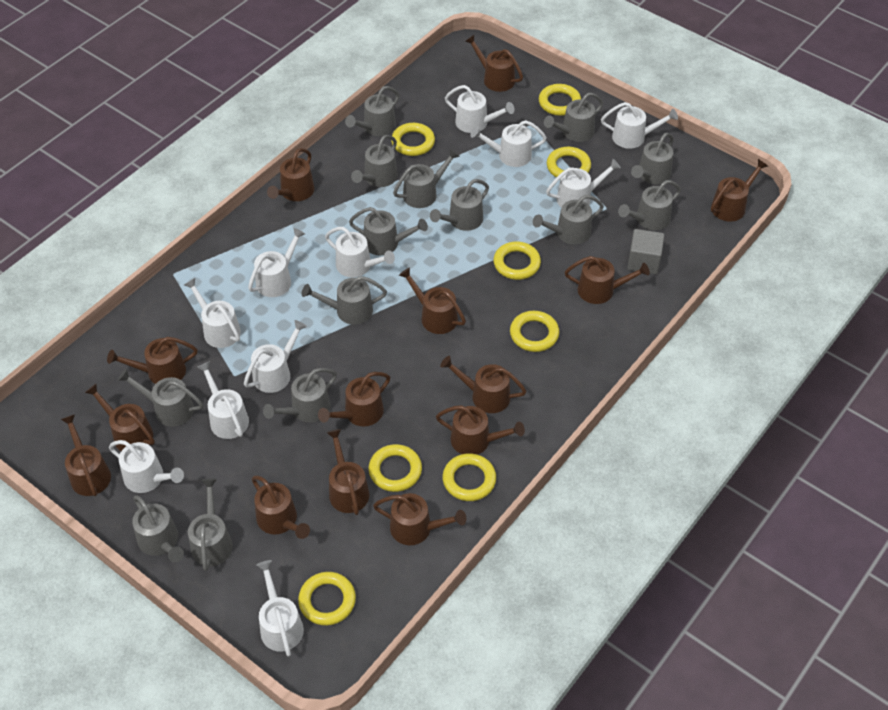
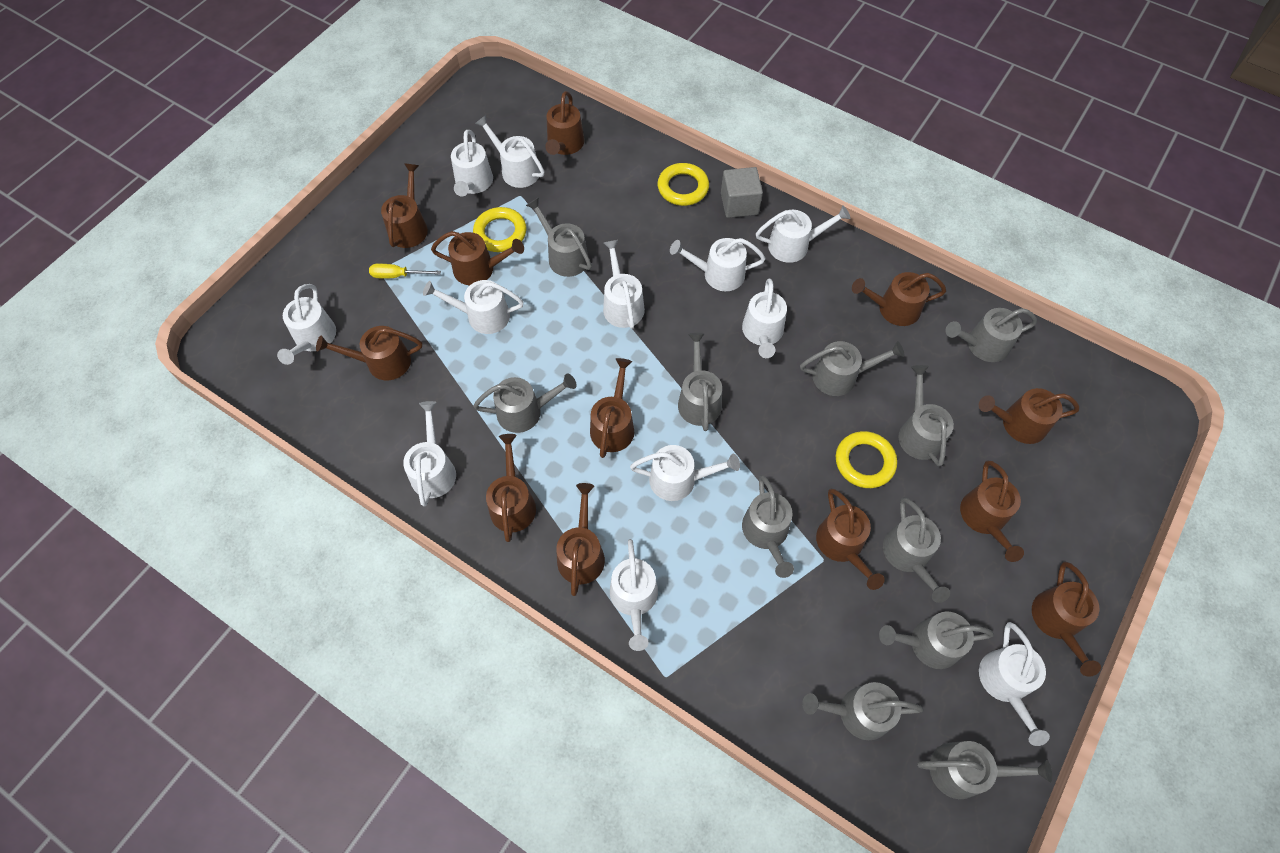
brown watering can: 14 -> 12
grey watering can: 14 -> 11
white watering can: 11 -> 12
yellow ring: 8 -> 3
yellow screwdriver: 0 -> 1

